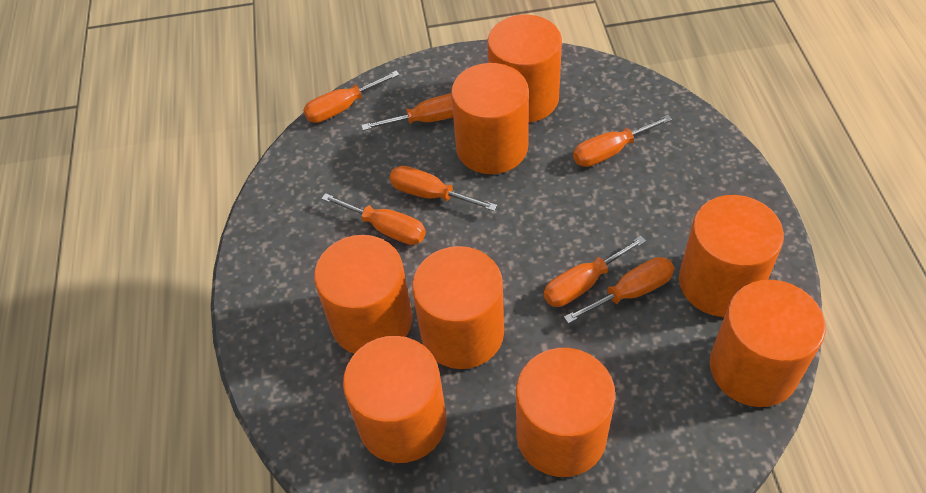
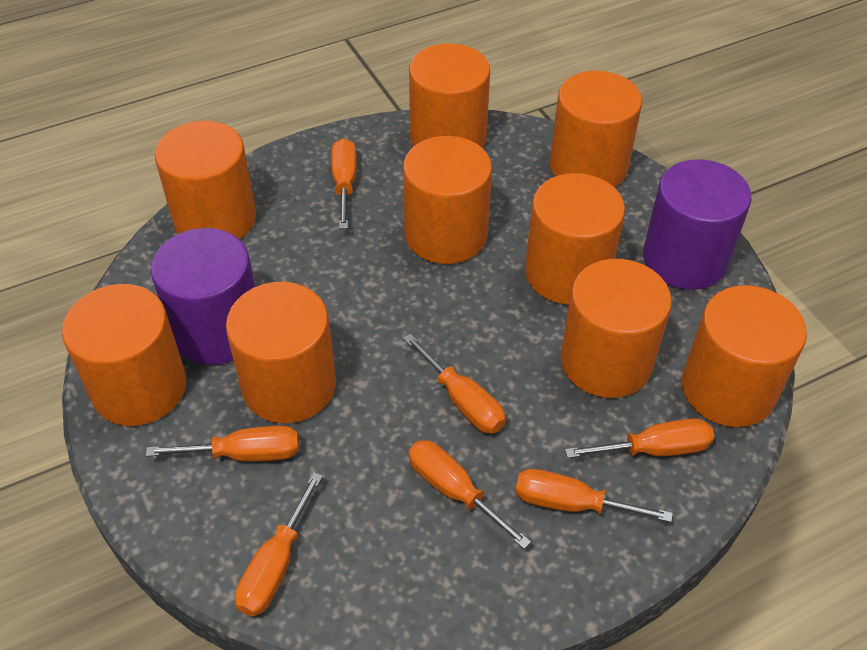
orange cylinder: 8 -> 9
purple cylinder: 0 -> 2

